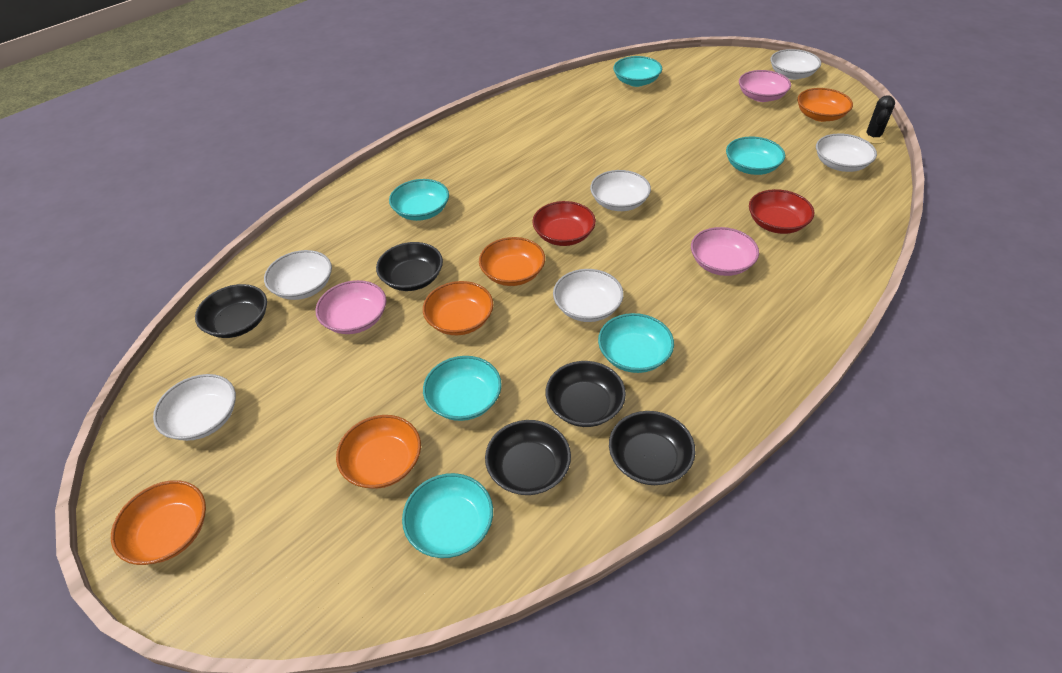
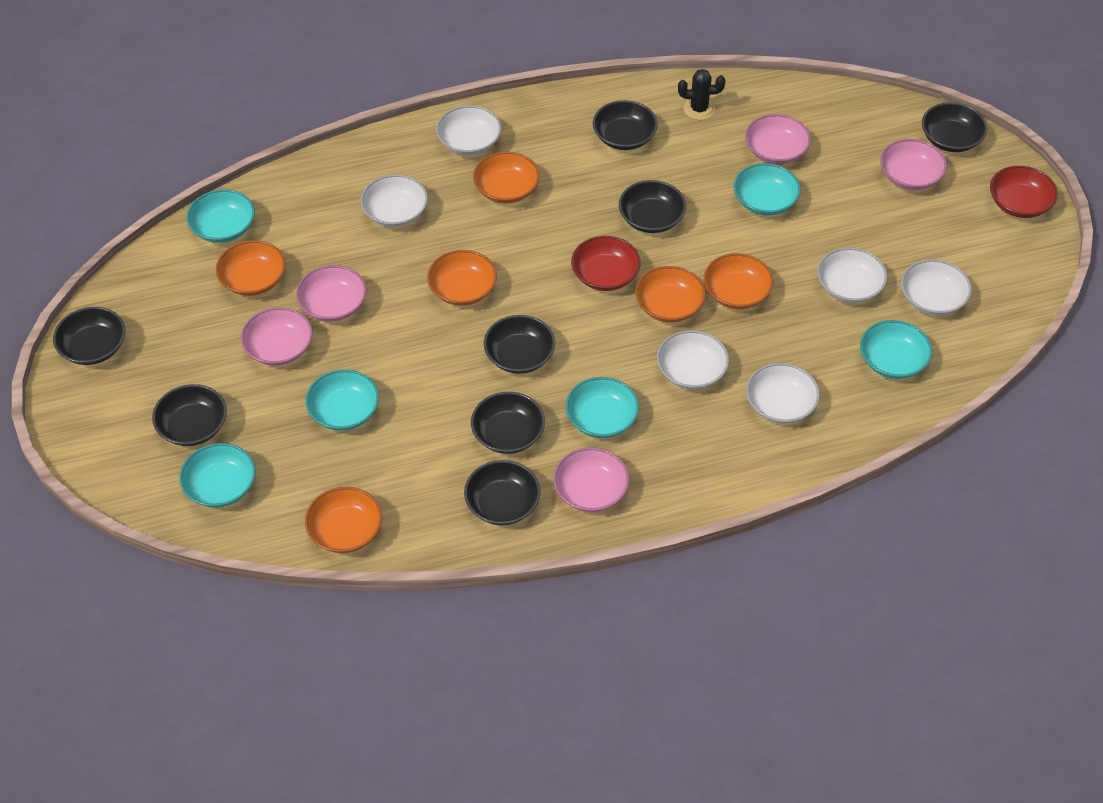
black bowl: 5 -> 8
orange bowl: 5 -> 6
pink bowl: 3 -> 5

